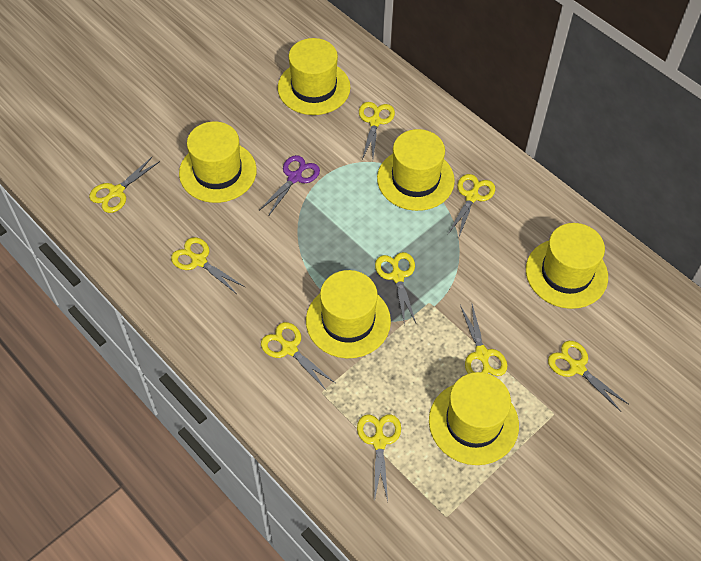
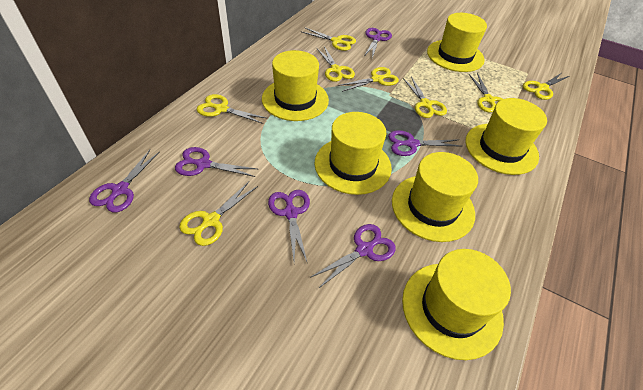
purple scissors: 1 -> 6
yellow scissors: 9 -> 8

